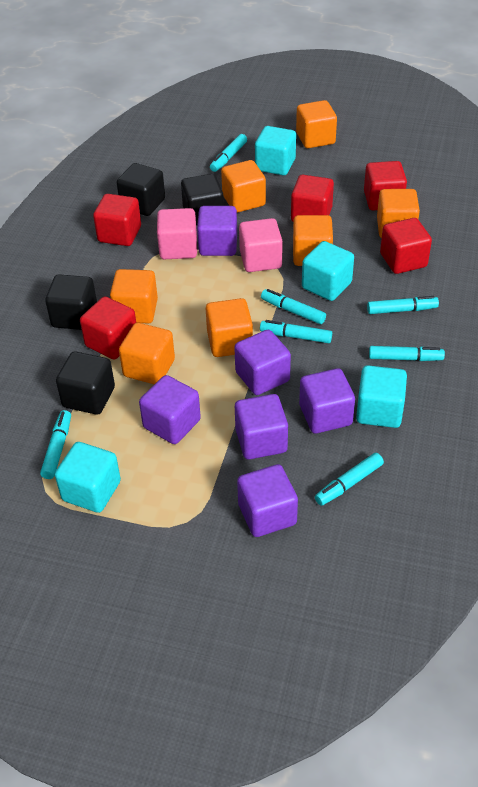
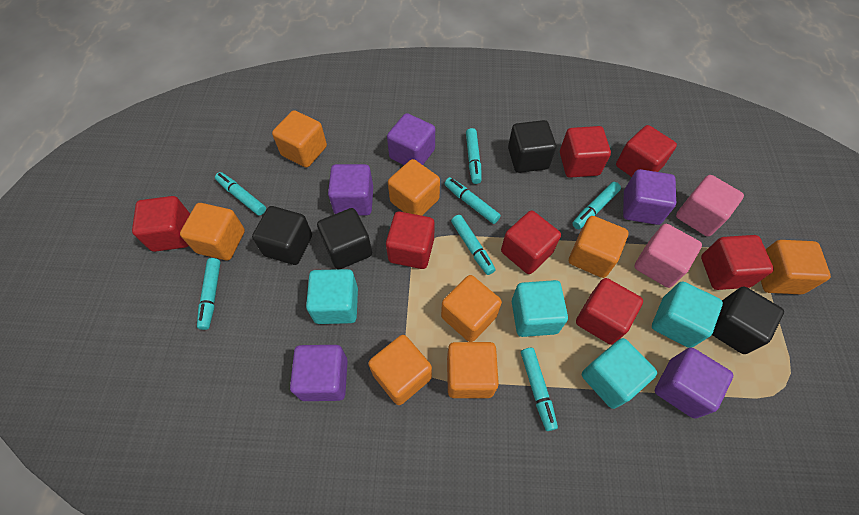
orange cube: 7 -> 8
purple cube: 6 -> 5
red cube: 5 -> 7

